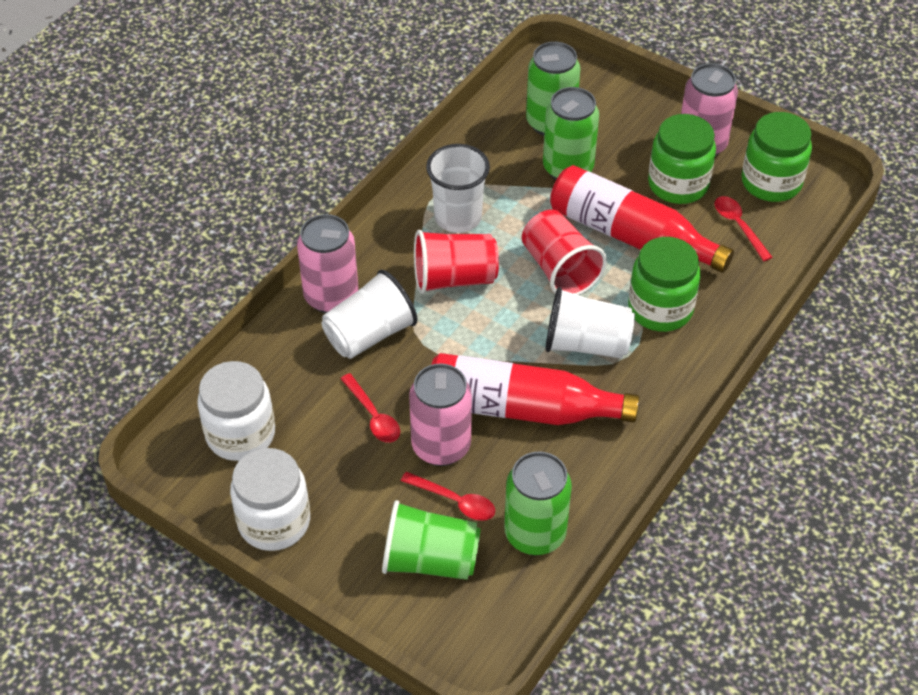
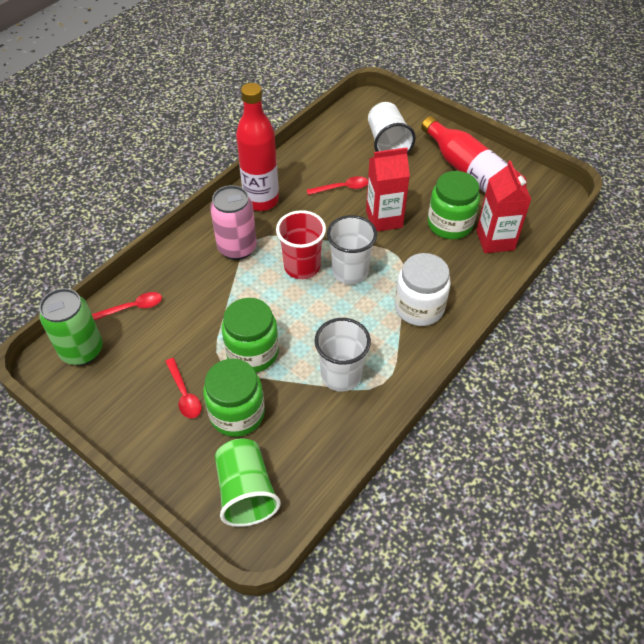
green can: 3 -> 1
pink can: 3 -> 1
red carton: 0 -> 2
red cup: 2 -> 1
white jar: 2 -> 1

